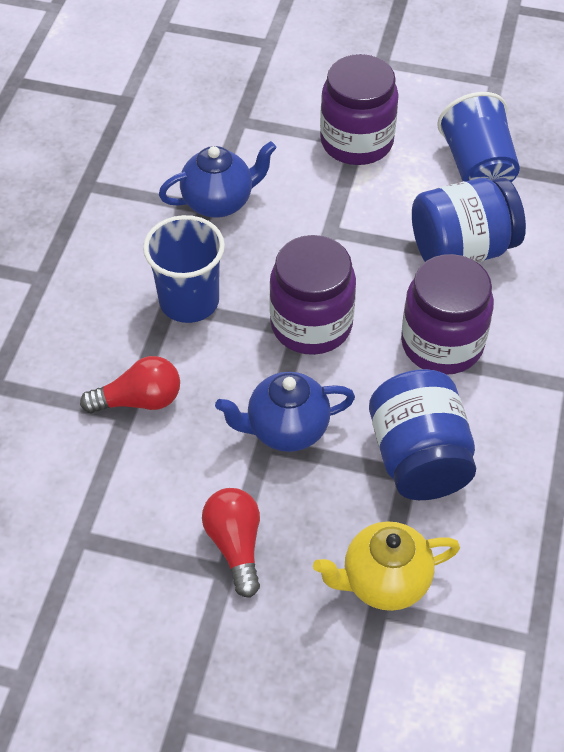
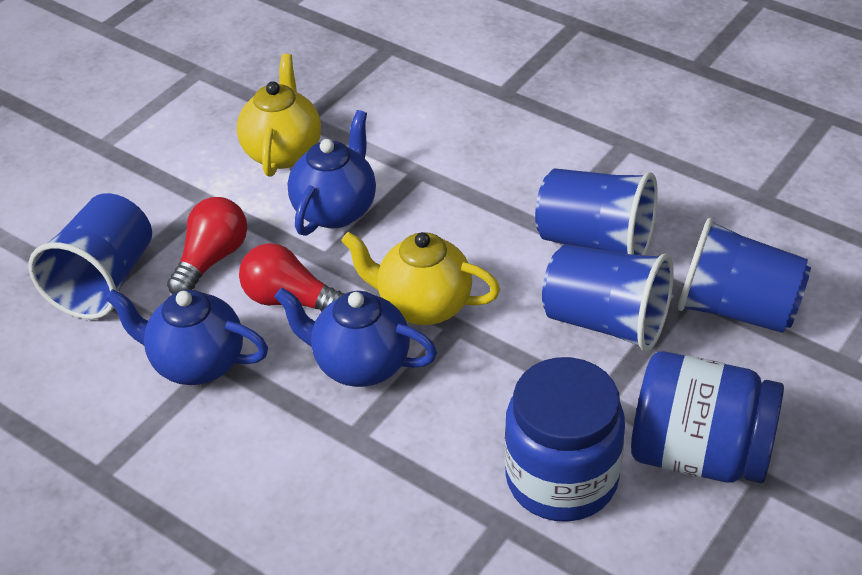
blue cup: 2 -> 4
blue teapot: 2 -> 3
purple jar: 3 -> 0
yellow teapot: 1 -> 2

